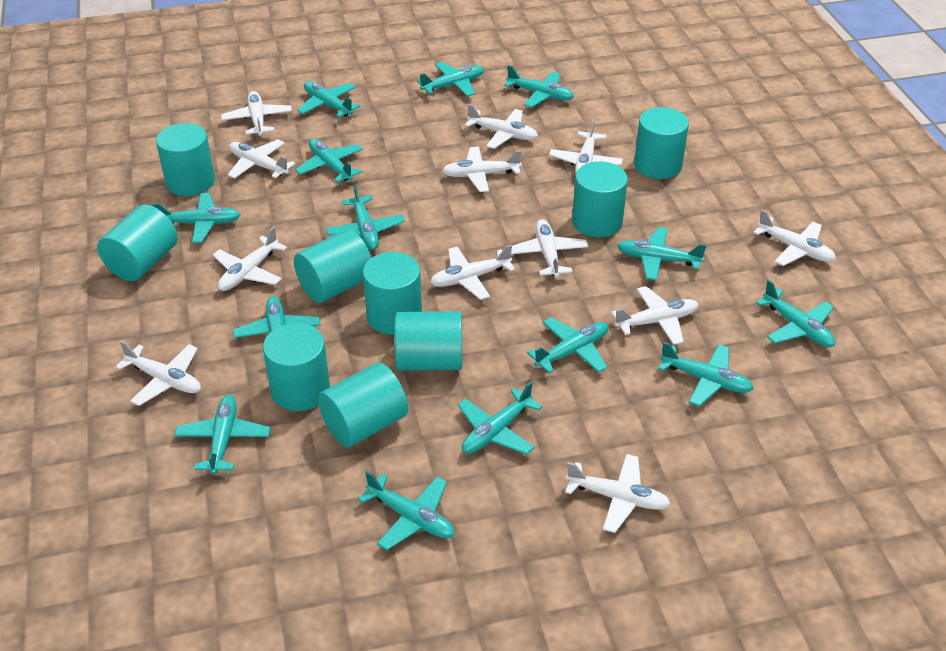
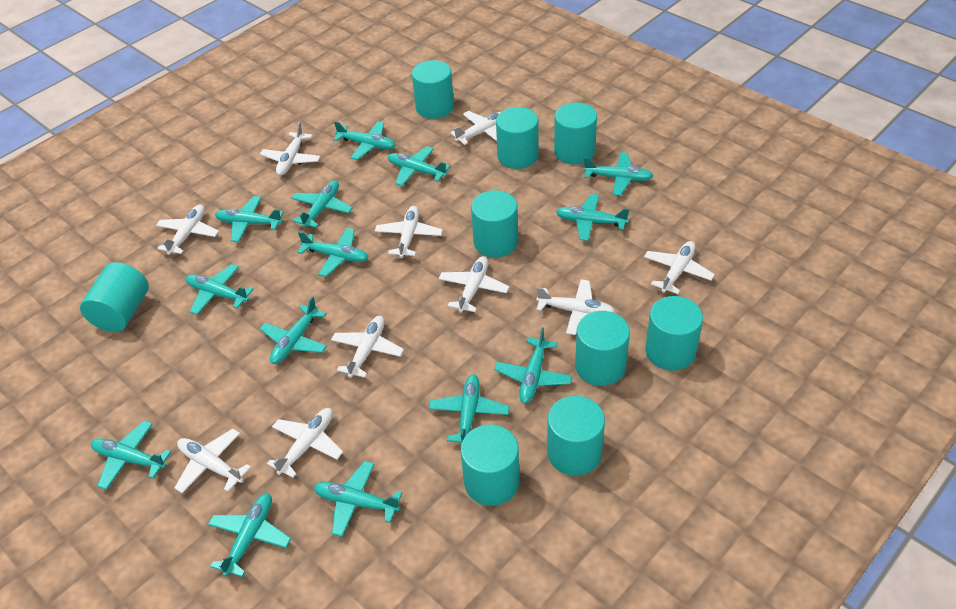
white plane: 12 -> 10

